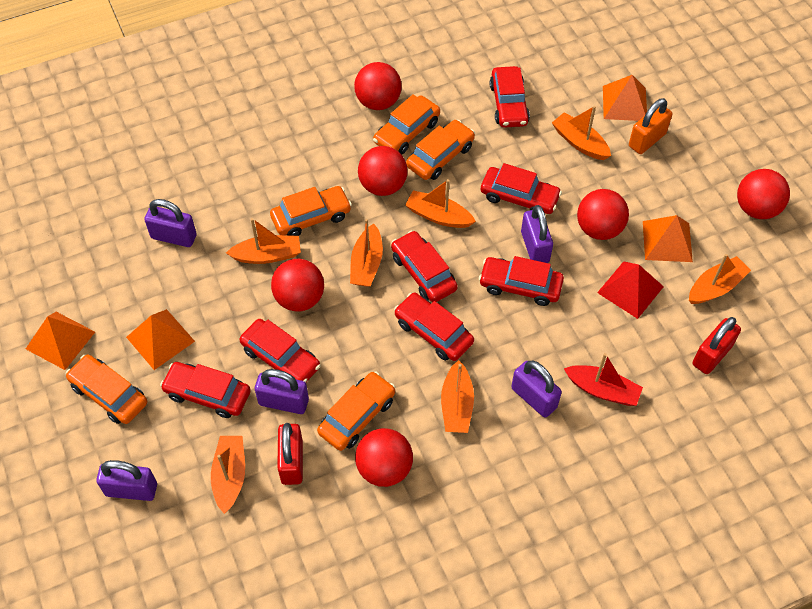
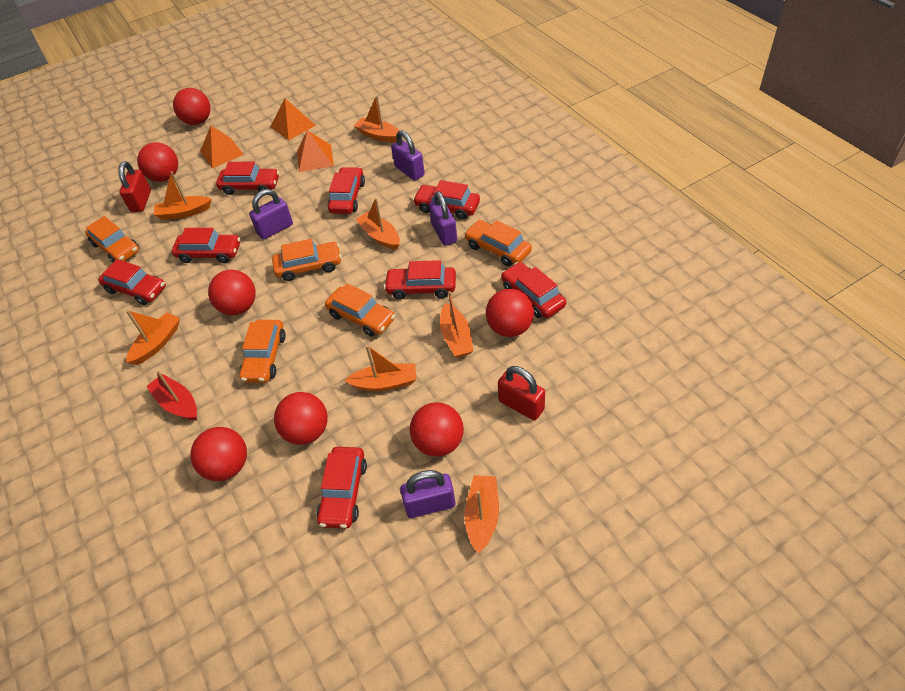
orange padlock: 1 -> 0
orange pyramid: 4 -> 3
purple padlock: 5 -> 4
red ball: 6 -> 7
red car: 7 -> 8
red pyramid: 1 -> 0

